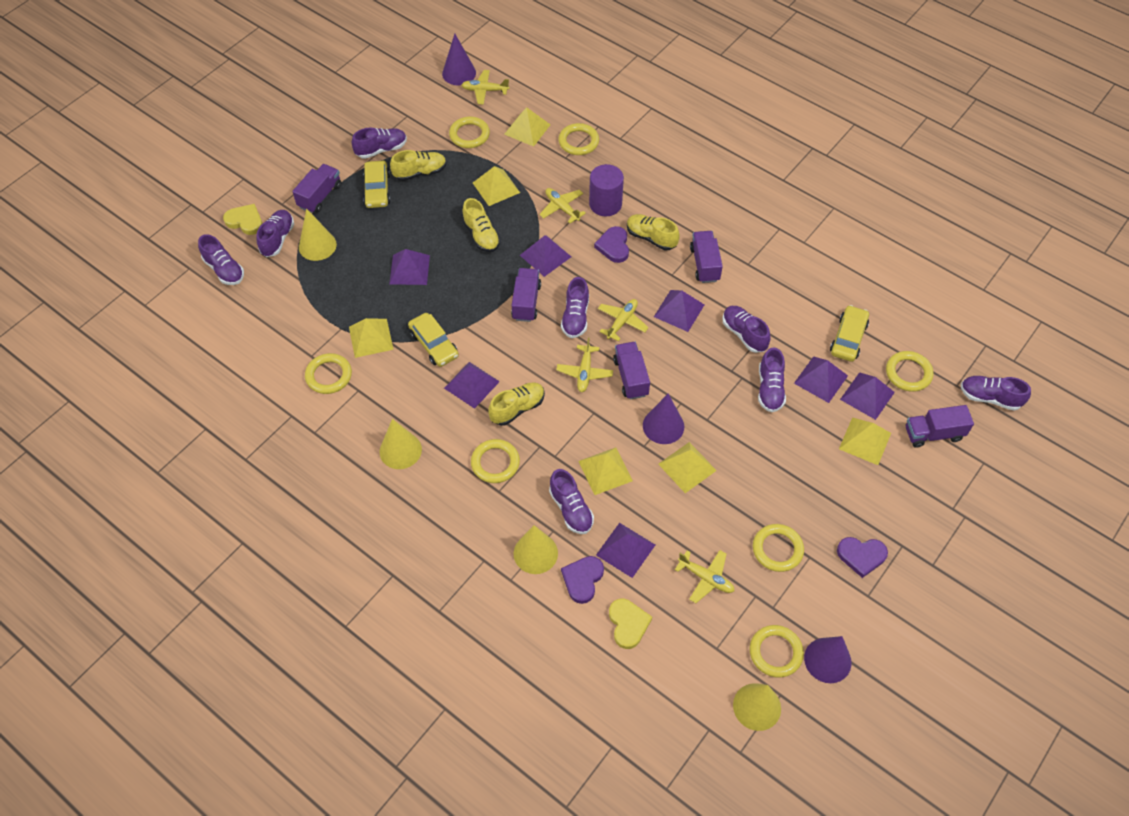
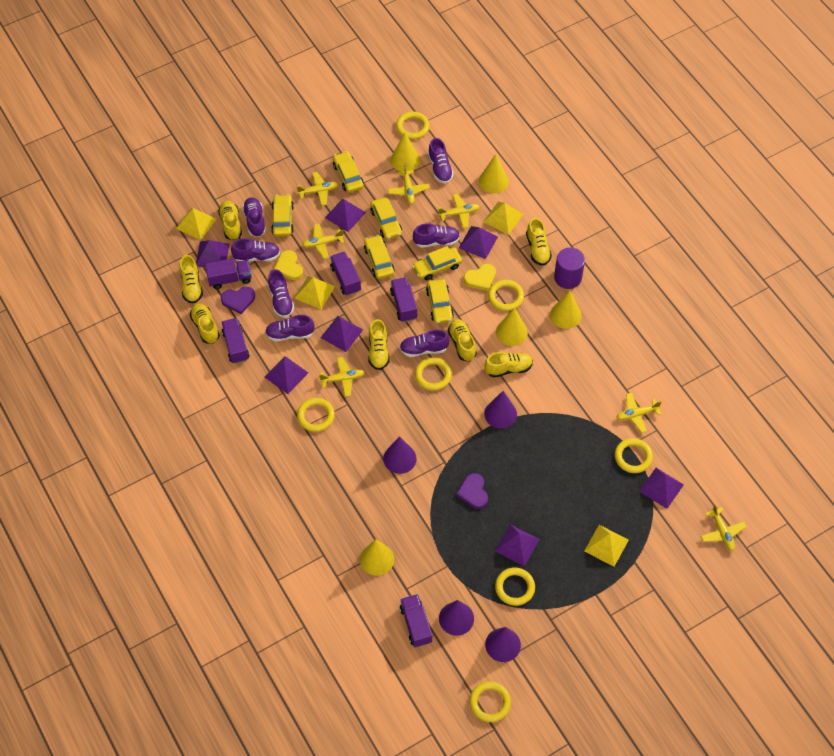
purple cone: 3 -> 4
purple heart: 3 -> 2
purple shoe: 8 -> 7
yellow car: 3 -> 6
yellow cone: 4 -> 5
yellow plane: 5 -> 7
yellow pyramid: 6 -> 4
yellow shoe: 4 -> 7

